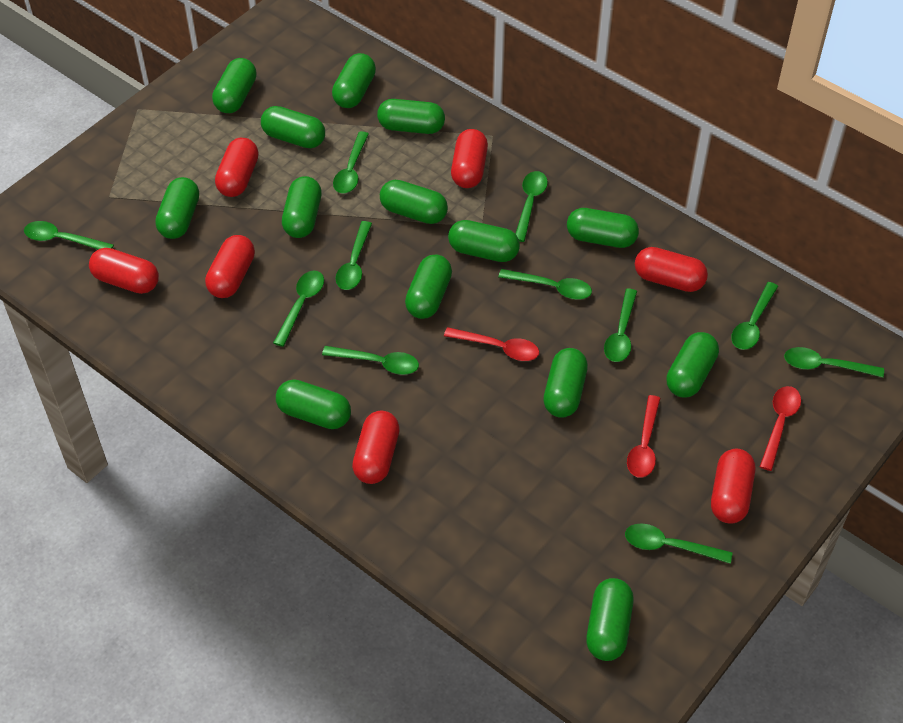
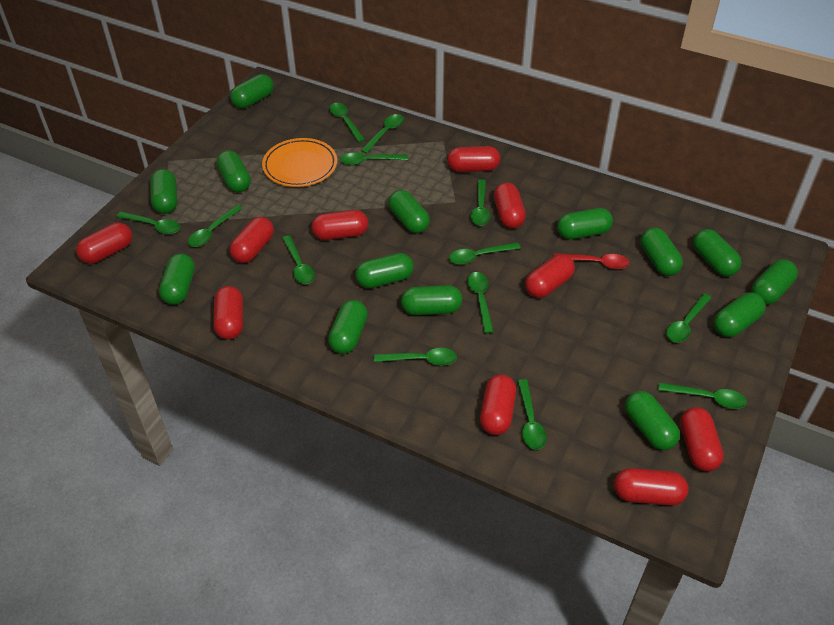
green spoon: 11 -> 13
orange plate: 0 -> 1
red capsule: 7 -> 10
red spoon: 3 -> 1

